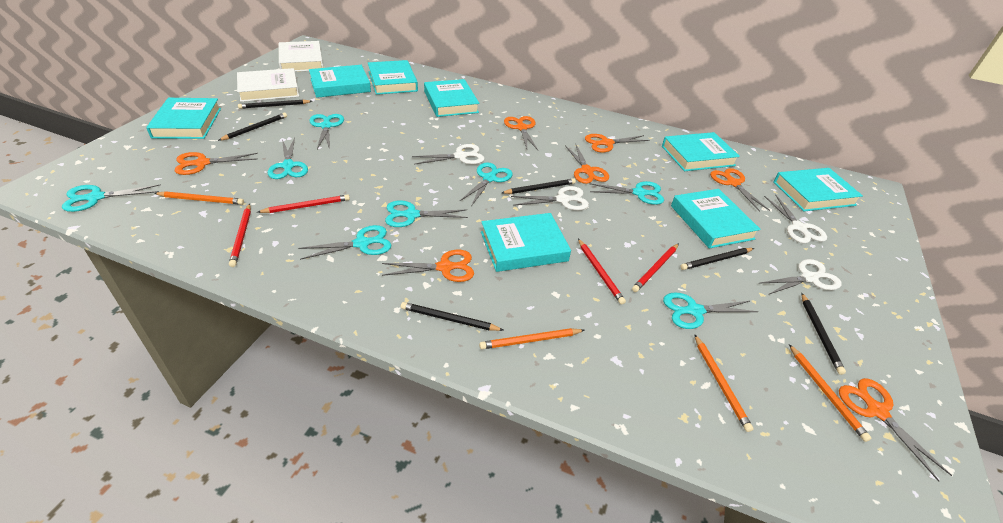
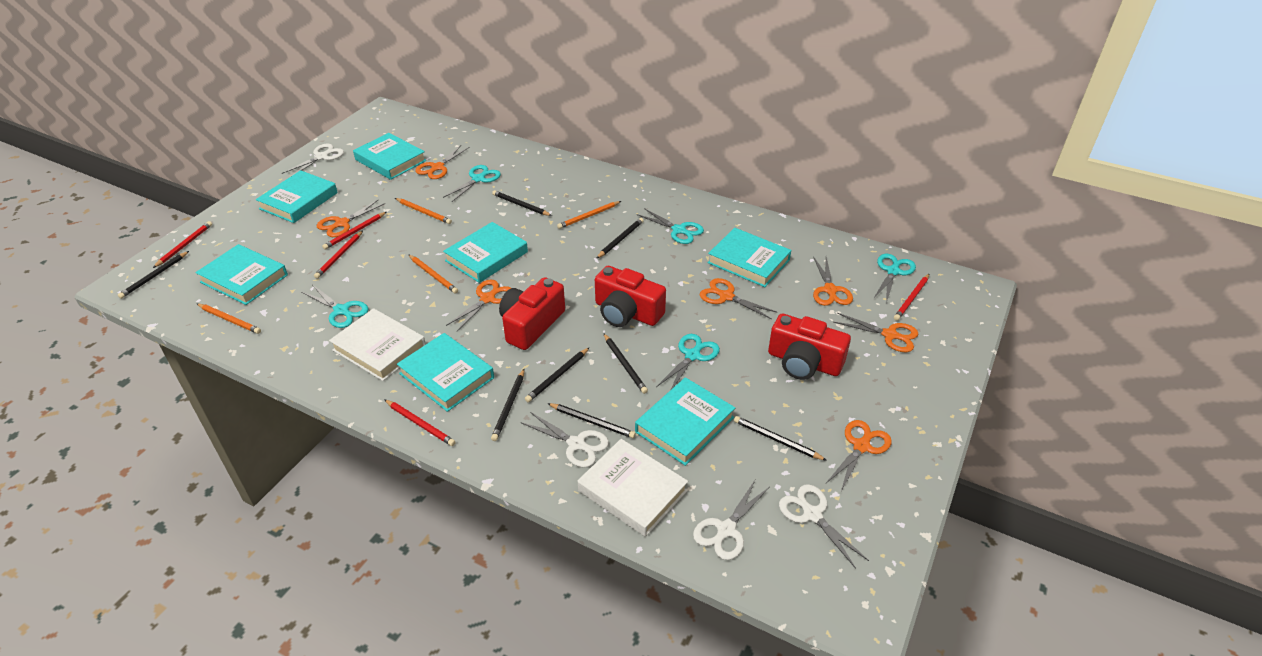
black pencil: 6 -> 8
red camera: 0 -> 3
red pencil: 4 -> 5
turquoise book: 8 -> 7
turquoise scissors: 8 -> 5

